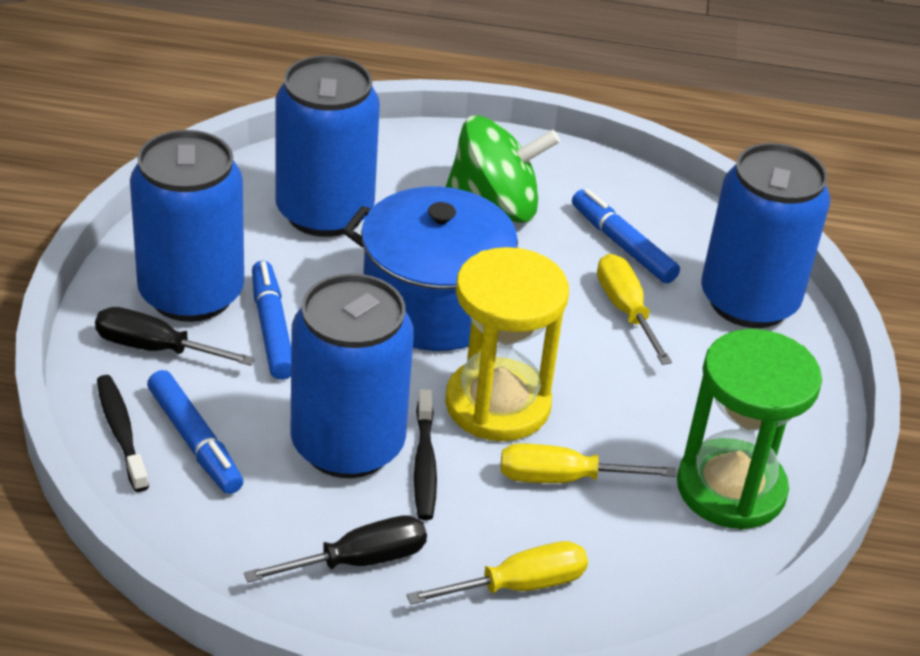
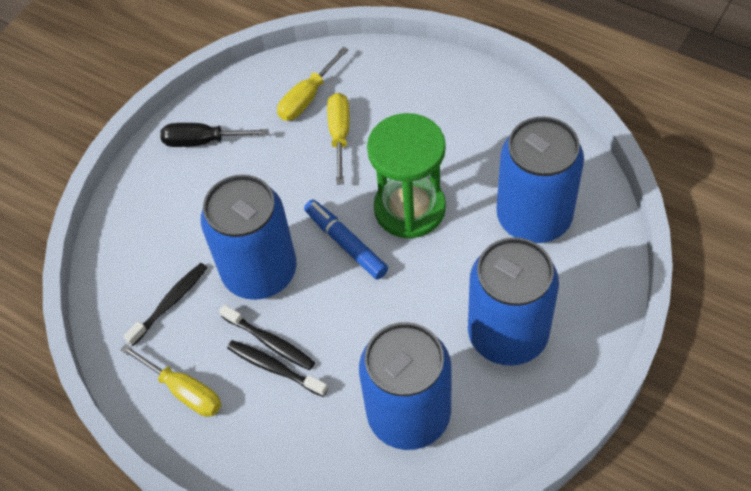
black screwdriver: 2 -> 1
black toothbrush: 2 -> 3
blue marker: 3 -> 1
blue pot: 1 -> 0
green spinning top: 1 -> 0
yellow hourglass: 1 -> 0

